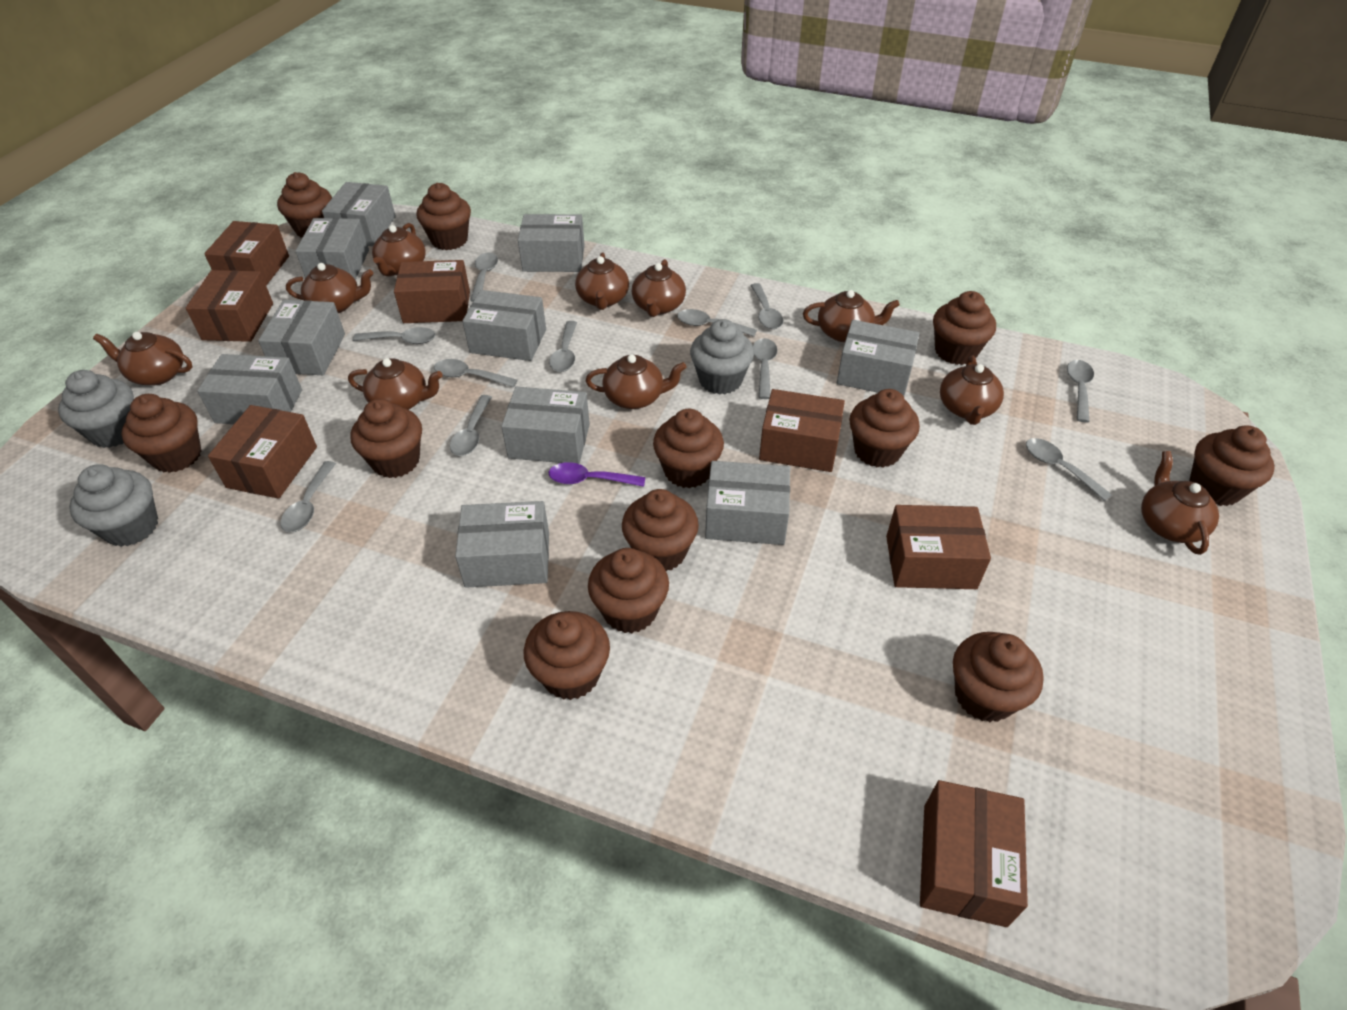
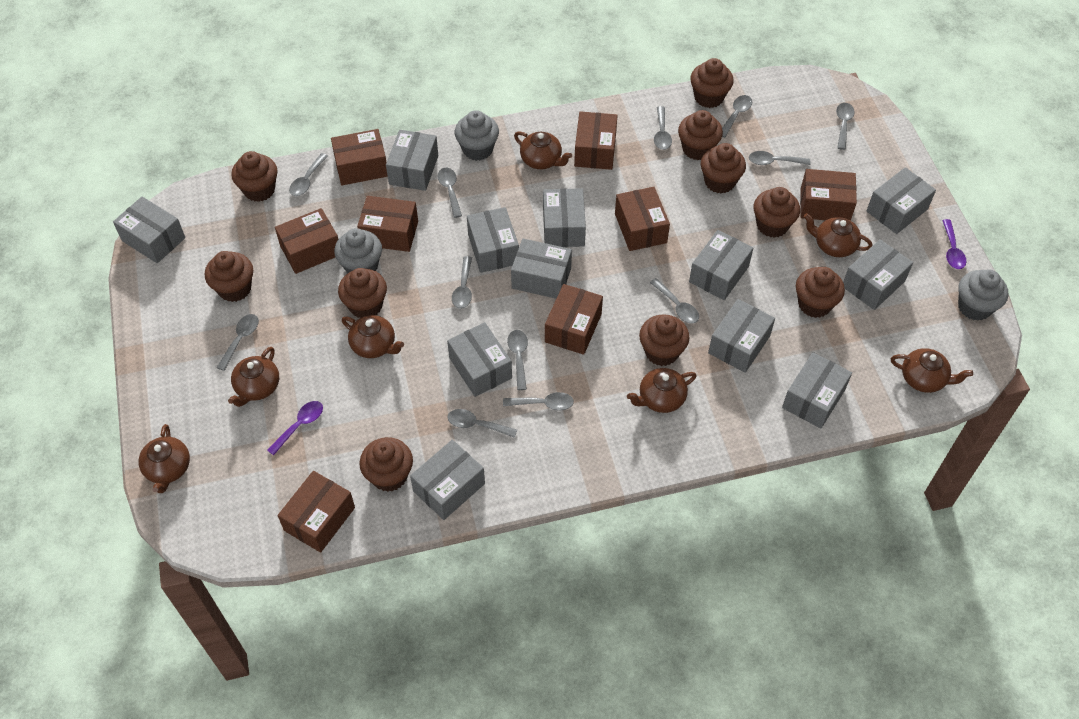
brown box: 7 -> 8
brown cupcake: 12 -> 10
brown teapot: 10 -> 7
grey box: 10 -> 12
grey spoon: 11 -> 12
purple spoon: 1 -> 2

